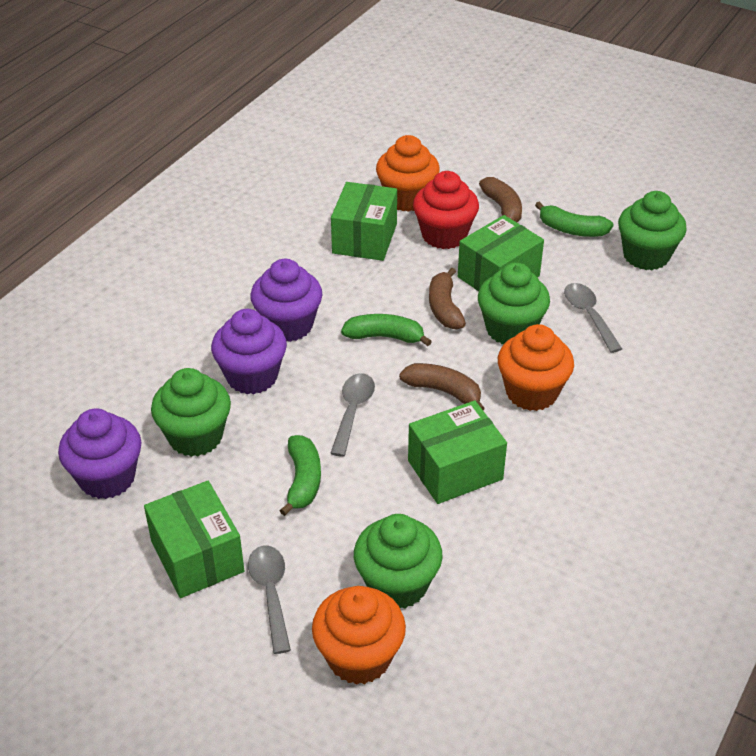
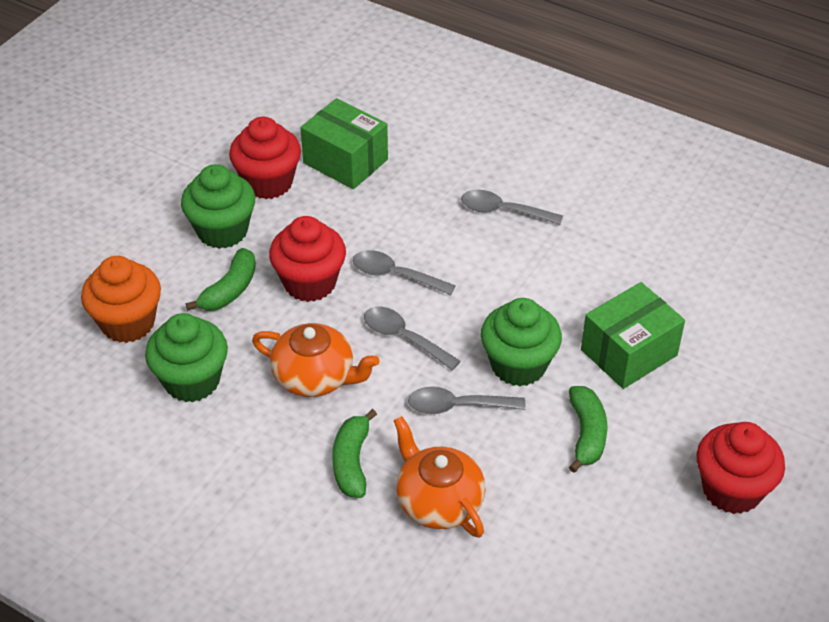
brown banana: 3 -> 0
green box: 4 -> 2
green cupcake: 4 -> 3
grey spoon: 3 -> 4
orange cupcake: 3 -> 1
orange teapot: 0 -> 2
purple cupcake: 3 -> 0
red cupcake: 1 -> 3

